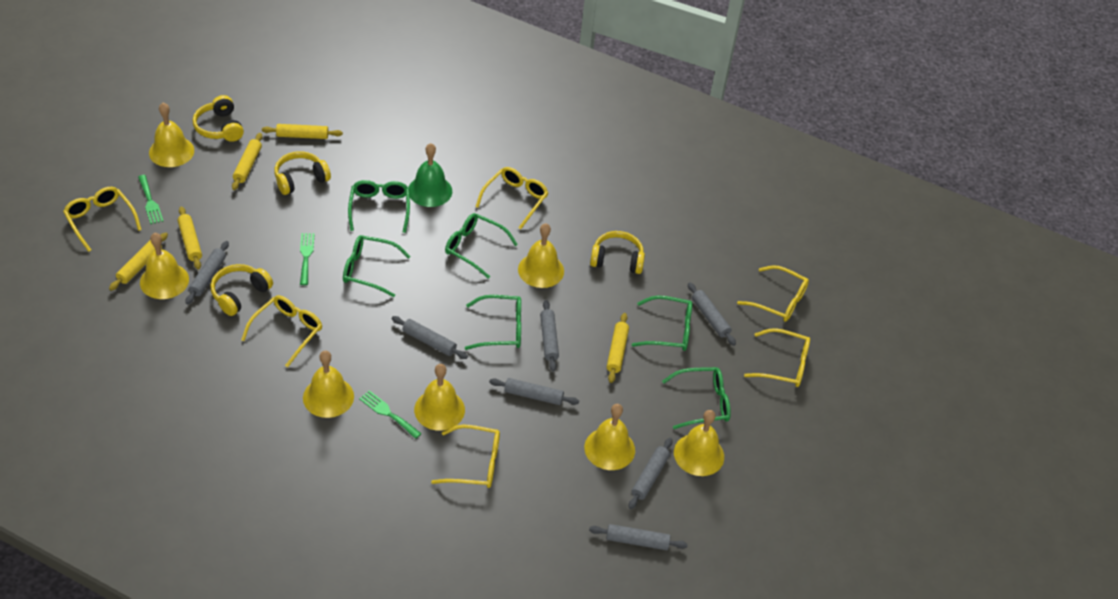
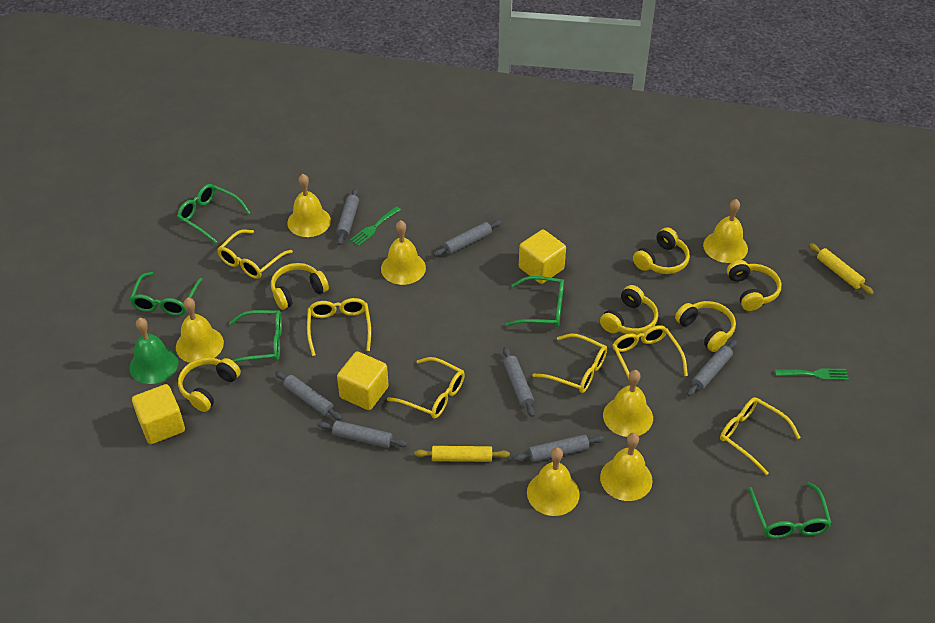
green fork: 3 -> 2
green glasses: 6 -> 5
yellow cube: 0 -> 3
yellow headphones: 4 -> 6
yellow rolling pin: 5 -> 2

